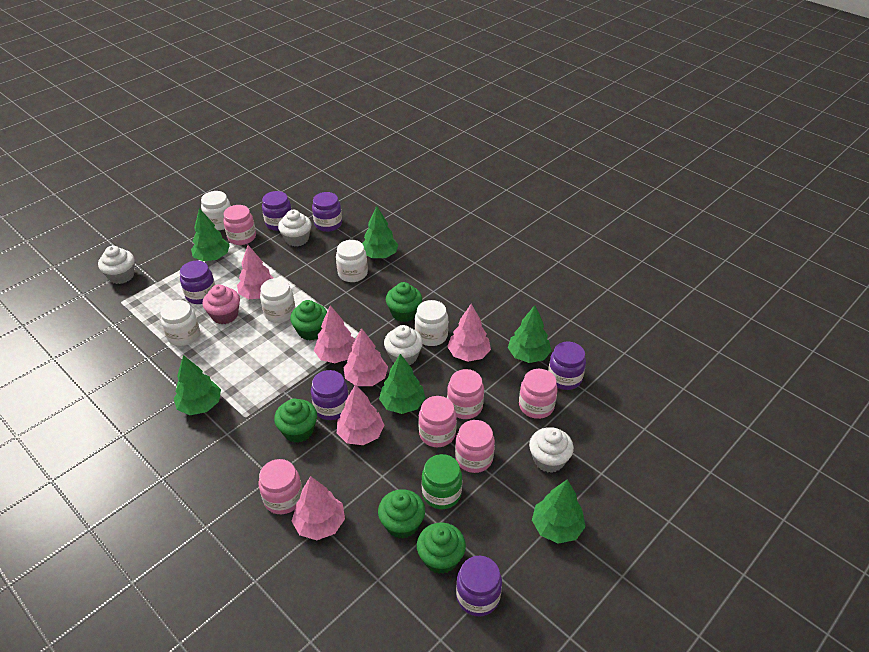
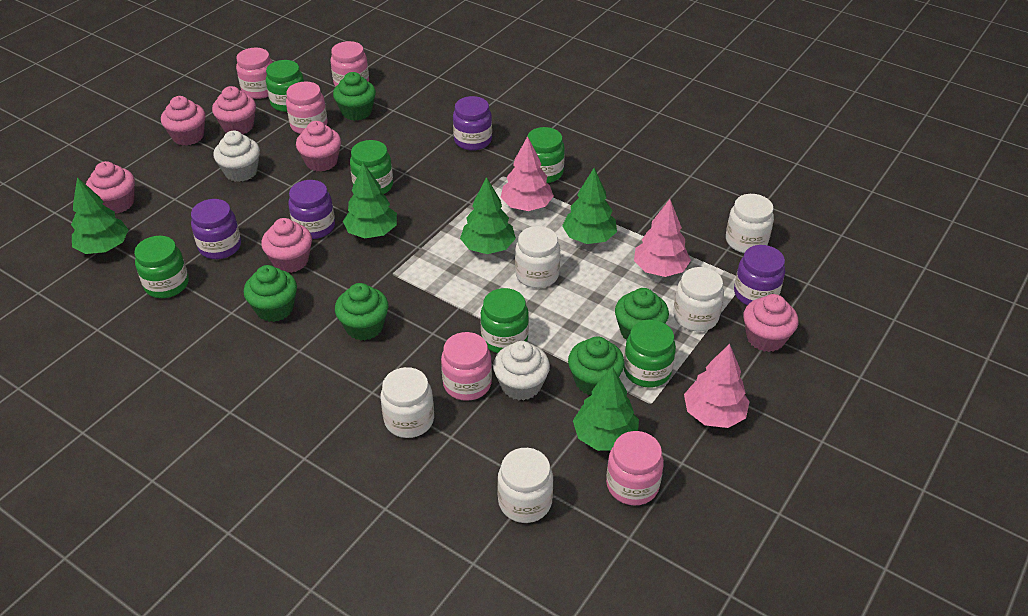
green jar: 1 -> 6
green tree: 6 -> 5
pink cupcake: 1 -> 6
pink jar: 6 -> 5
pink tree: 6 -> 3
purple jar: 6 -> 4
white cupcake: 4 -> 2

